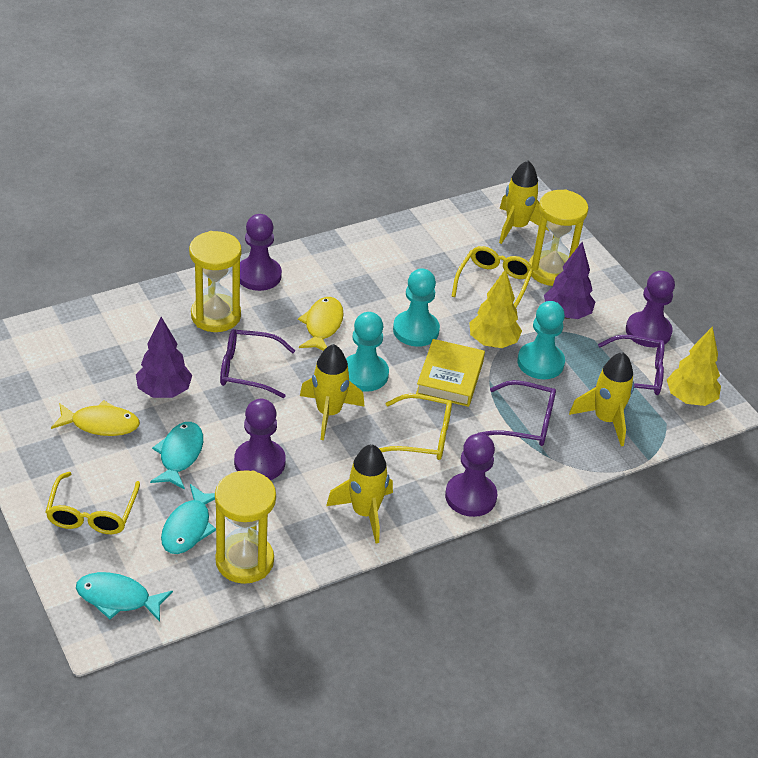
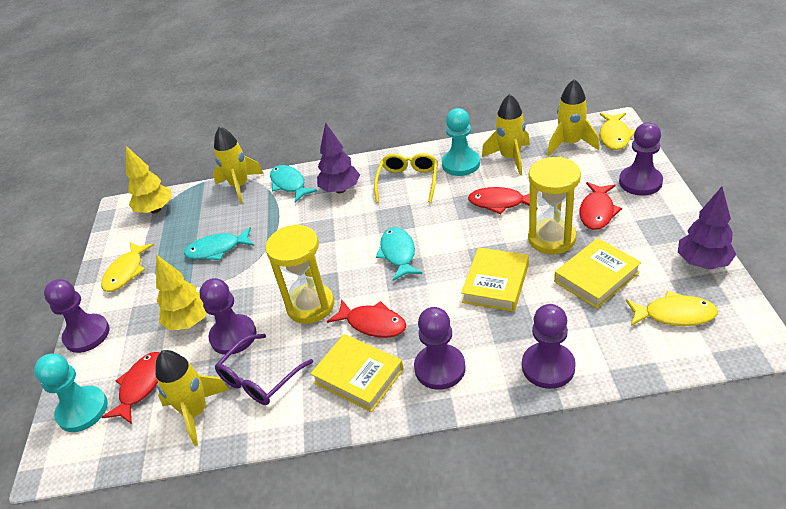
purple glasses: 3 -> 1
purple pawn: 4 -> 5
red fish: 0 -> 4
turquoise pawn: 3 -> 2
yellow book: 1 -> 3
yellow fish: 2 -> 3
yellow glasses: 3 -> 1
yellow hourglass: 3 -> 2

